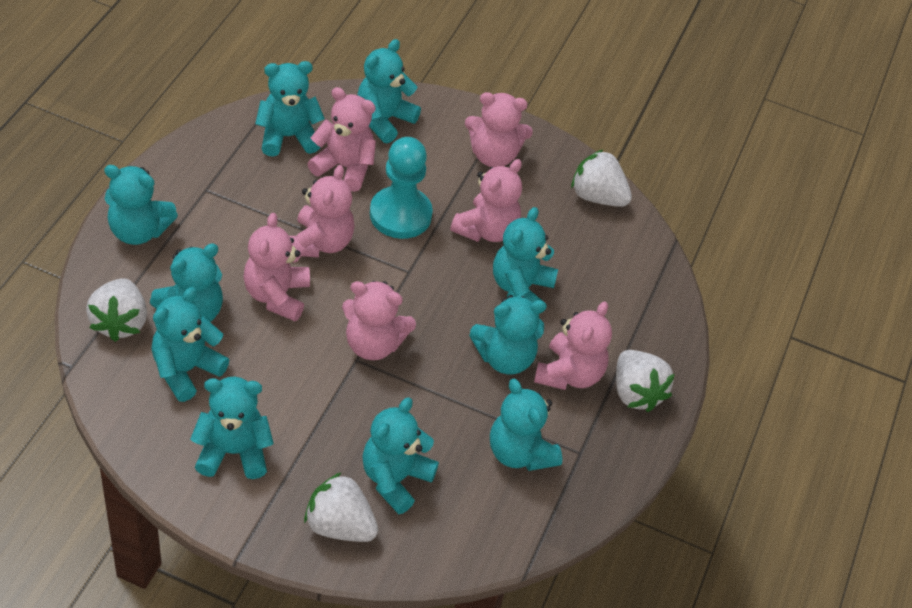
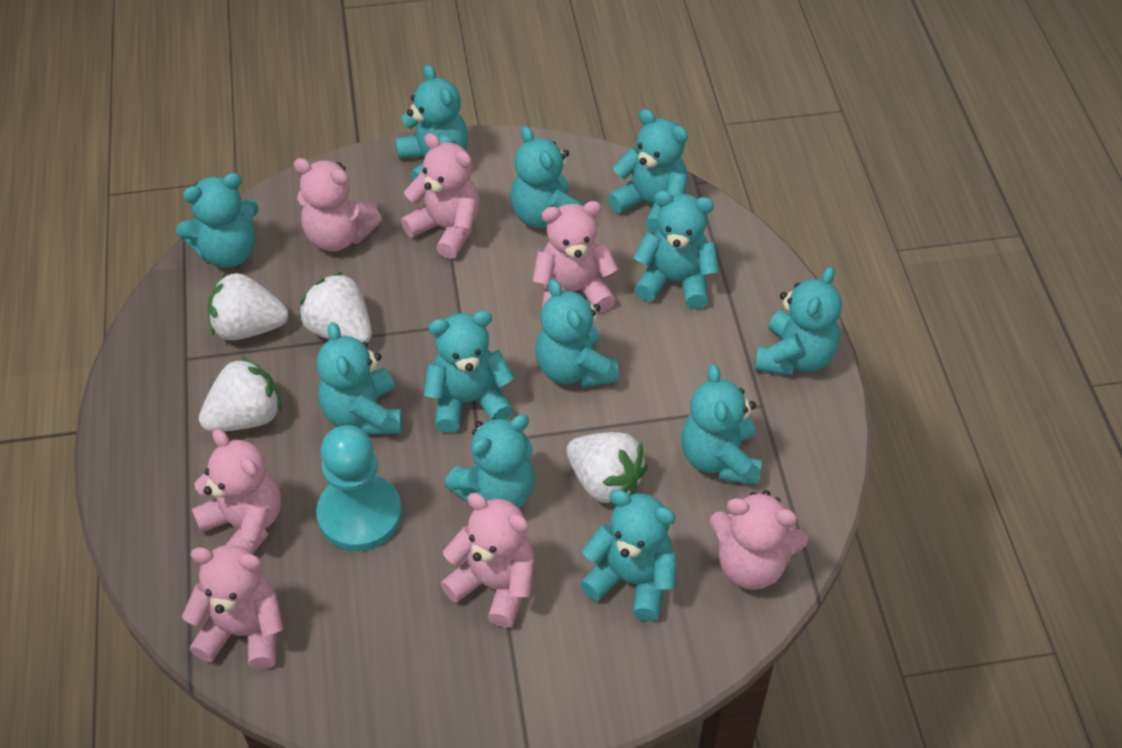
turquoise teddy bear: 10 -> 12

